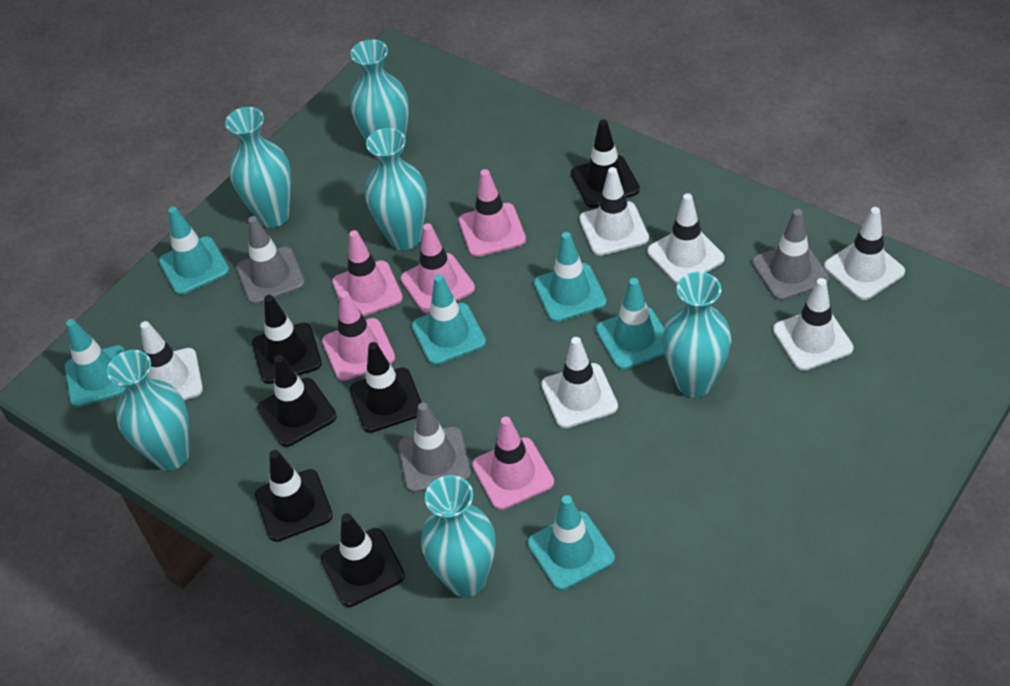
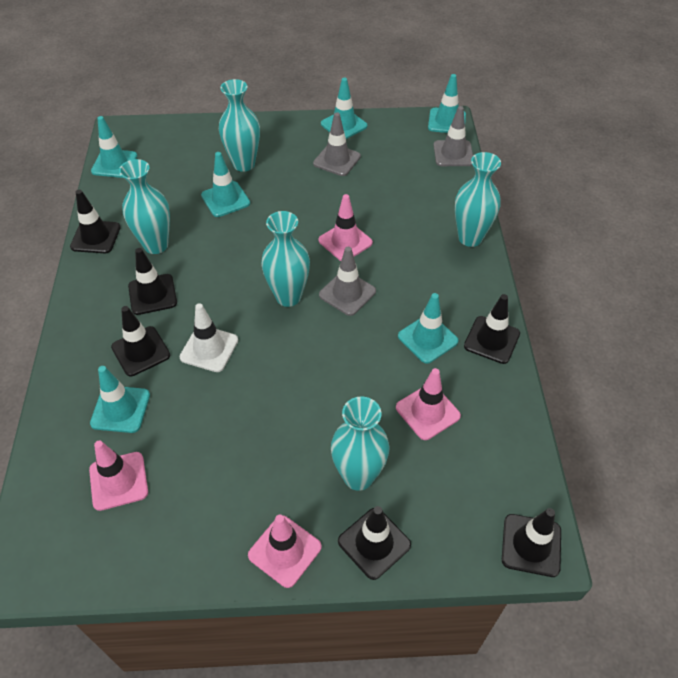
pink traffic cone: 5 -> 4
turquoise vase: 6 -> 5
white traffic cone: 6 -> 1

